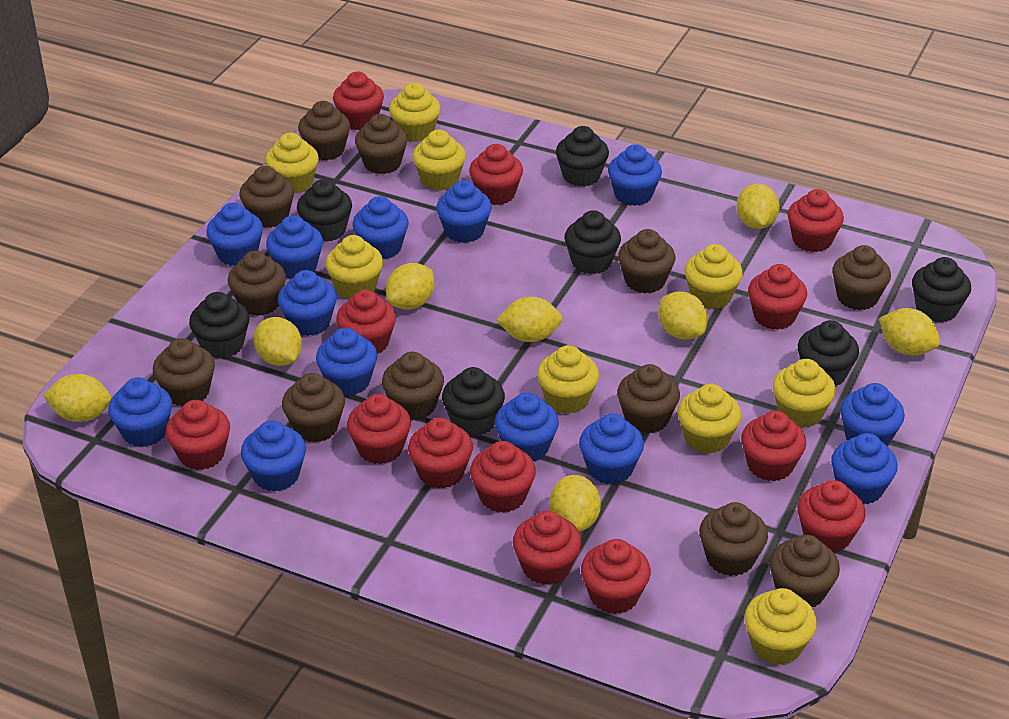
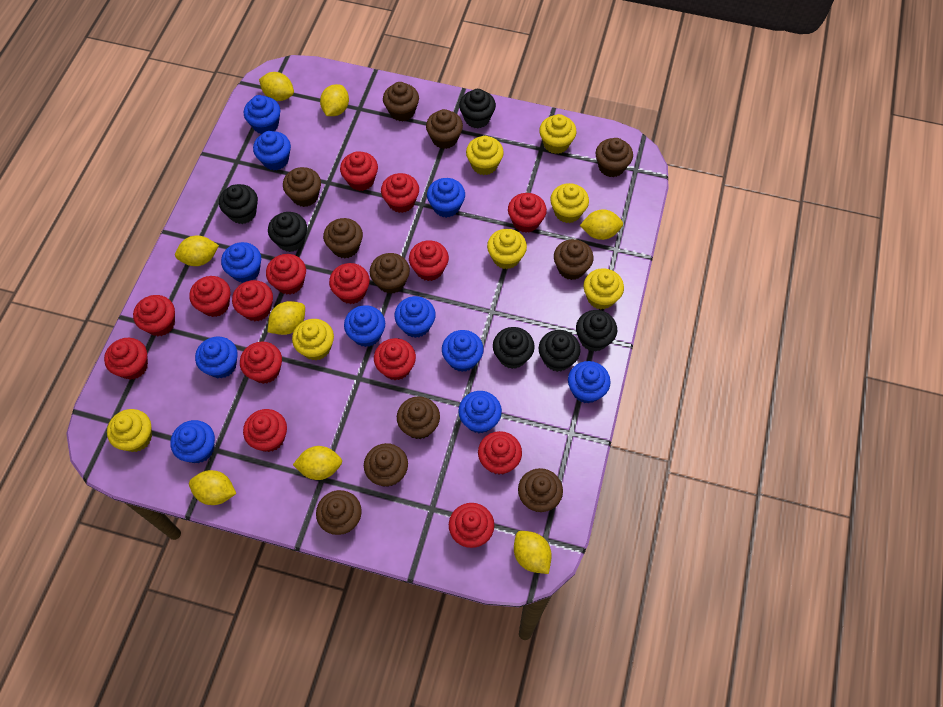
black cupcake: 7 -> 6
blue cupcake: 13 -> 11
brown cupcake: 12 -> 11
red cupcake: 13 -> 15
yellow cupcake: 9 -> 7

